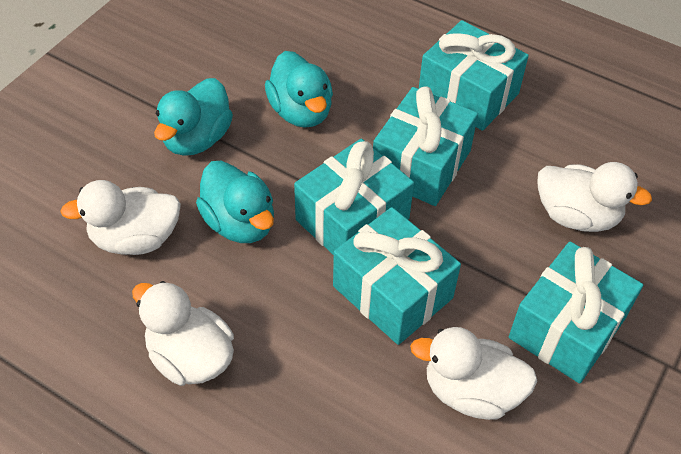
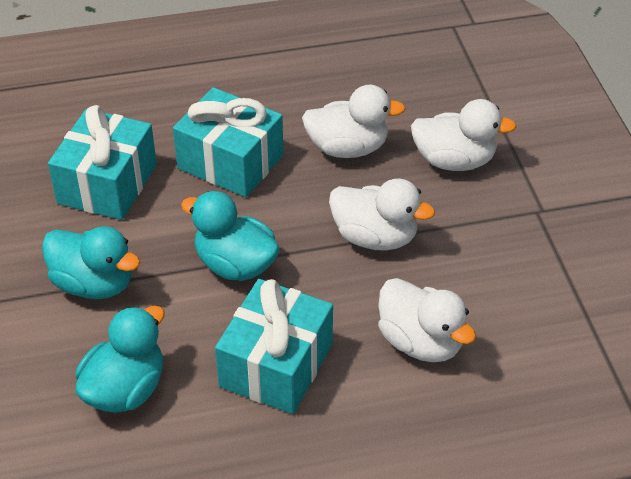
turquoise gift: 5 -> 3

